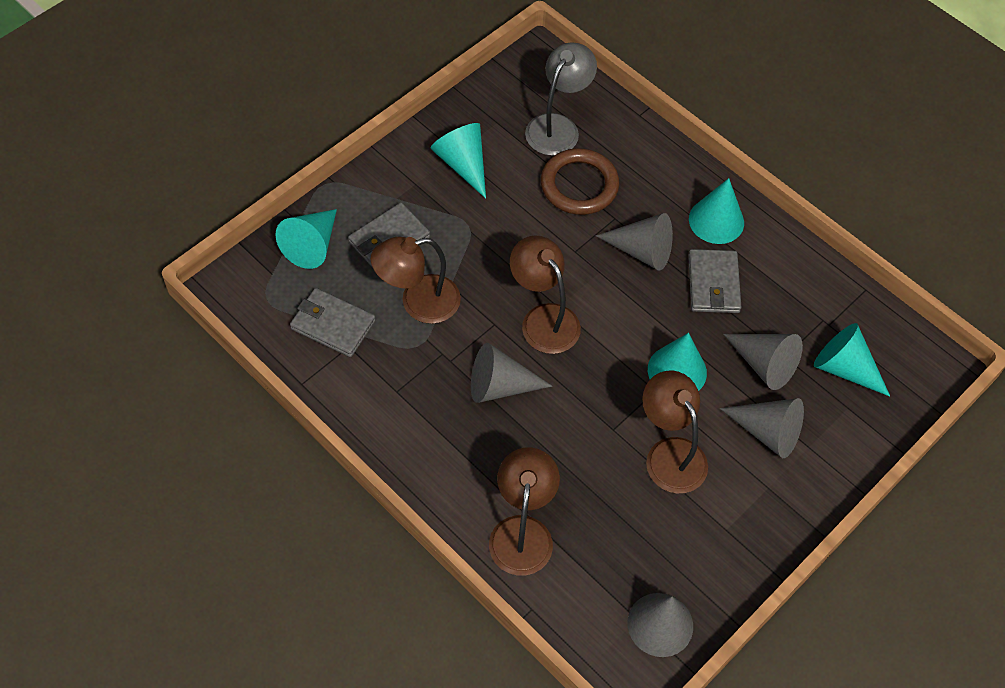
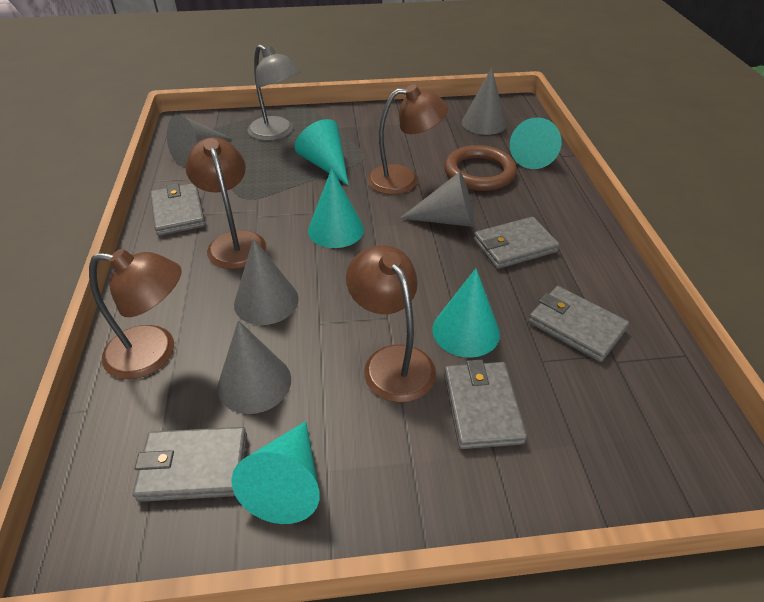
grey wallet: 3 -> 5

